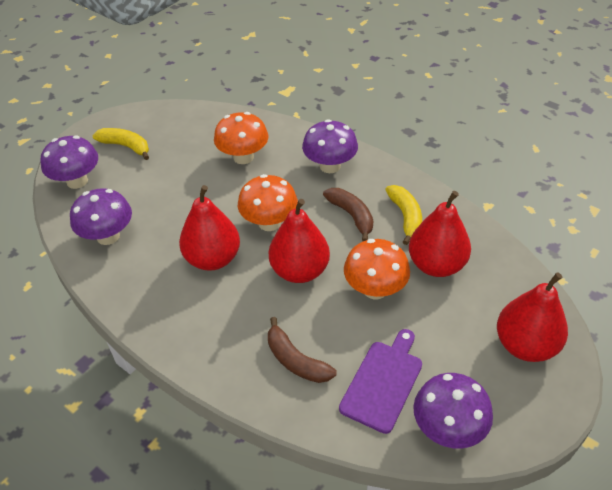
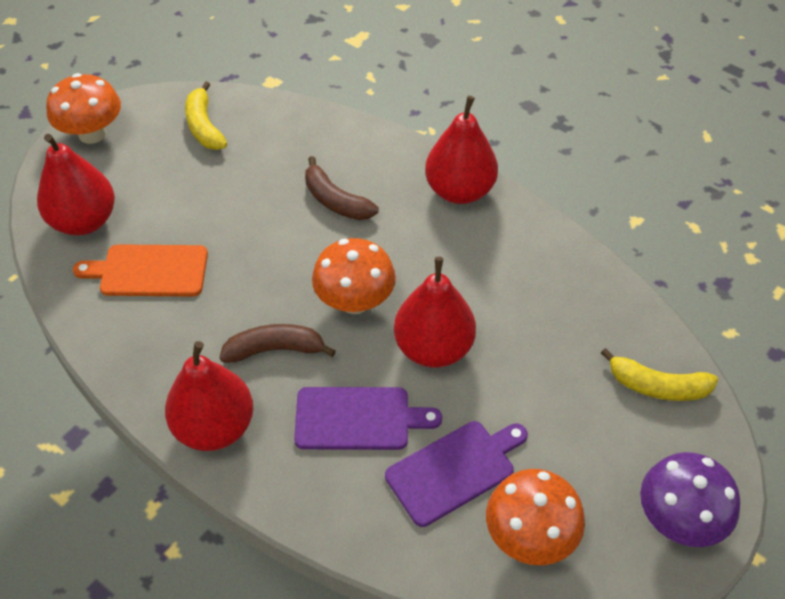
orange cutting board: 0 -> 1
purple cutting board: 1 -> 2
purple mushroom: 4 -> 1

